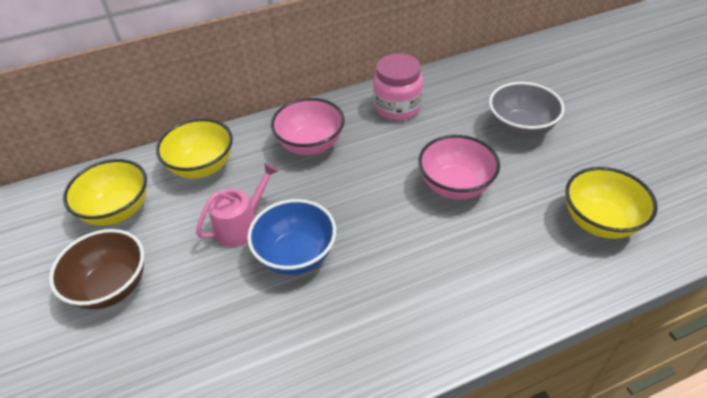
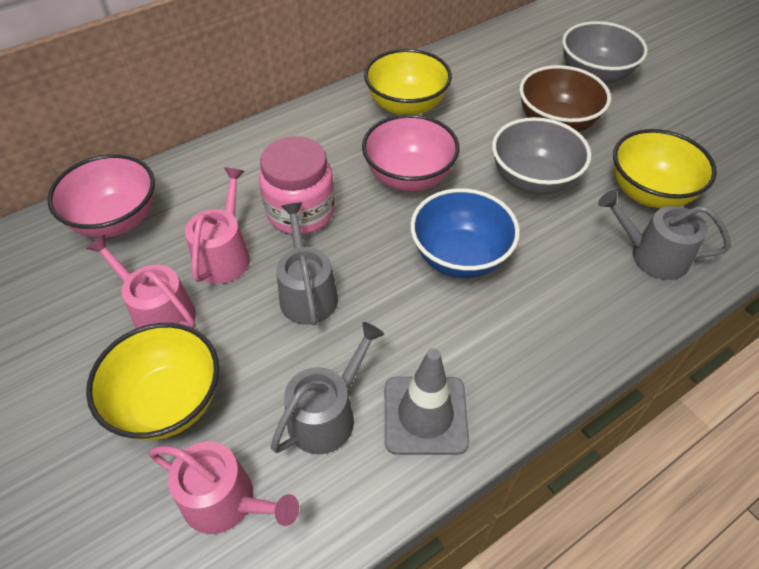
grey bowl: 1 -> 2
grey traffic cone: 0 -> 1
grey watering can: 0 -> 3
pink watering can: 1 -> 3

